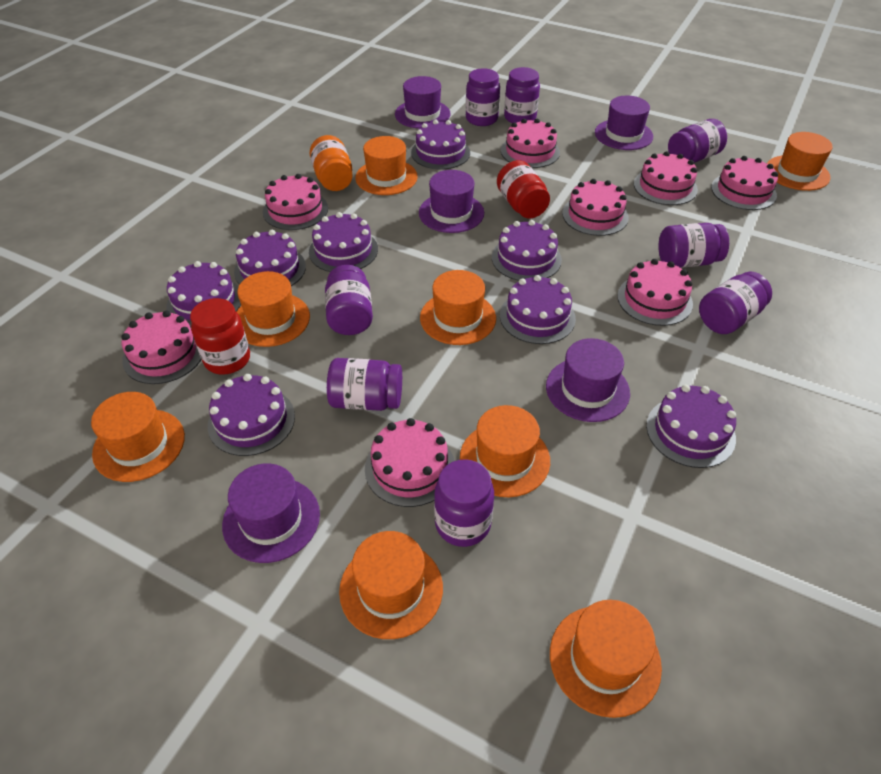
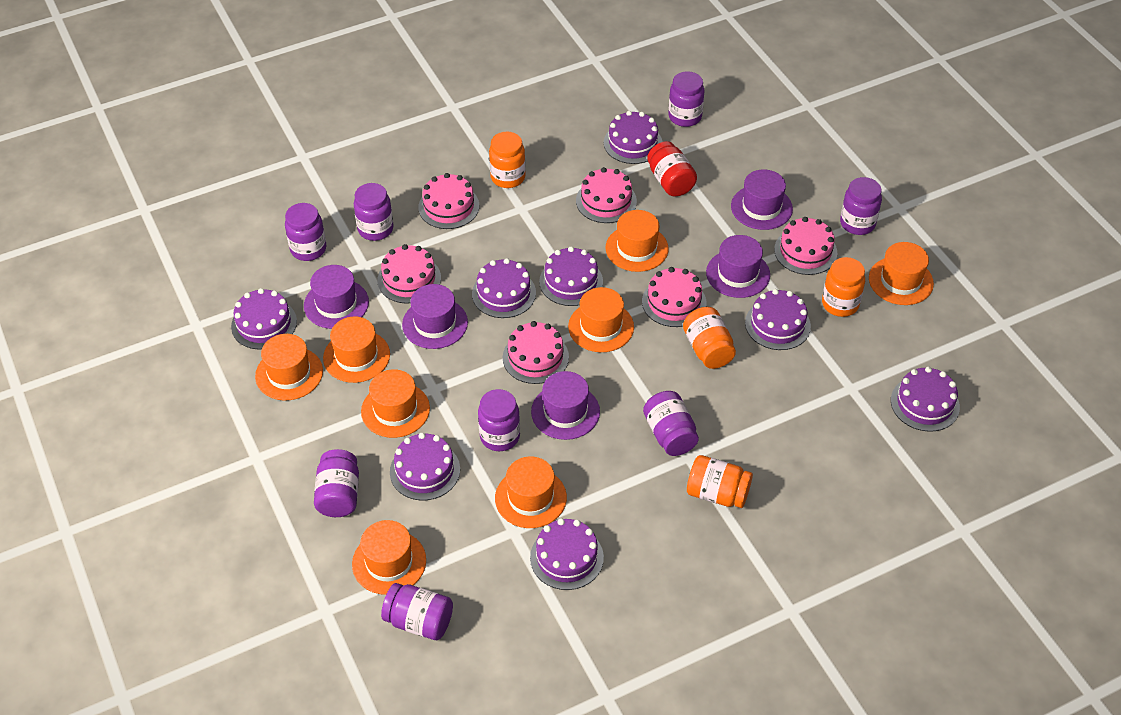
orange jar: 1 -> 4
pink cake: 8 -> 6
red jar: 2 -> 1

